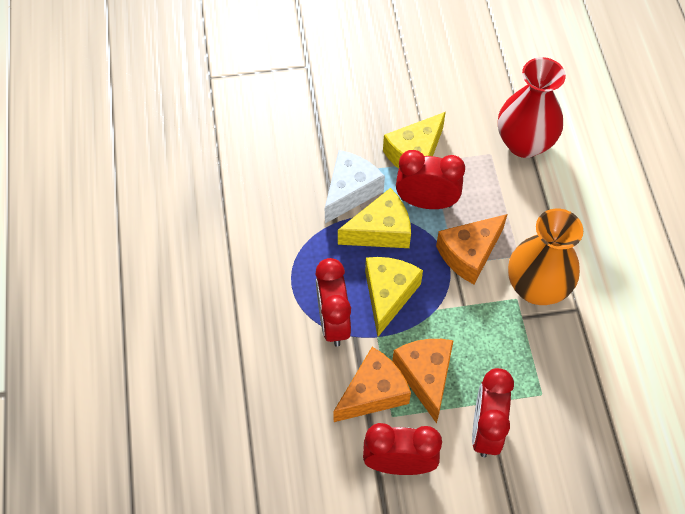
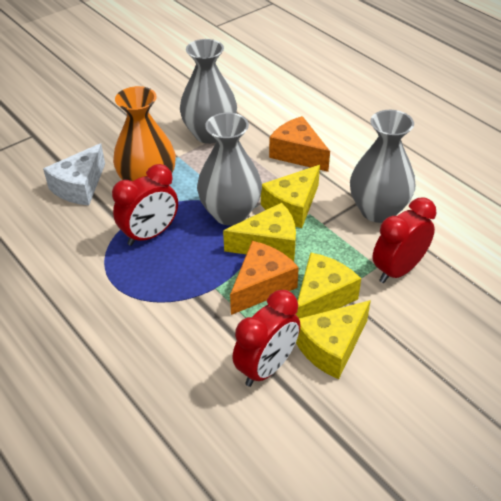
grey vase: 0 -> 3
orange cheese: 3 -> 2
red clock: 4 -> 3
red vase: 1 -> 0
yellow cheese: 3 -> 4

